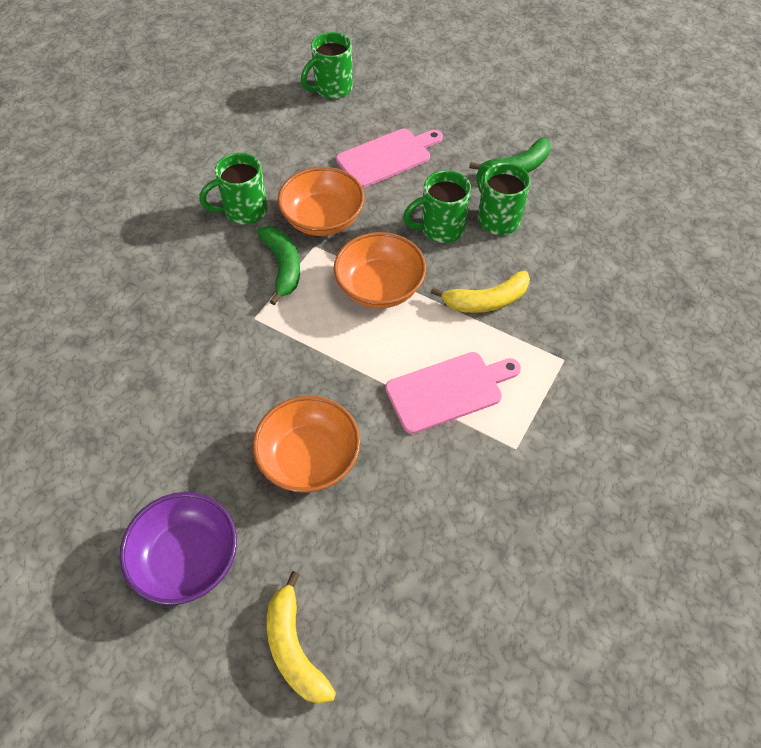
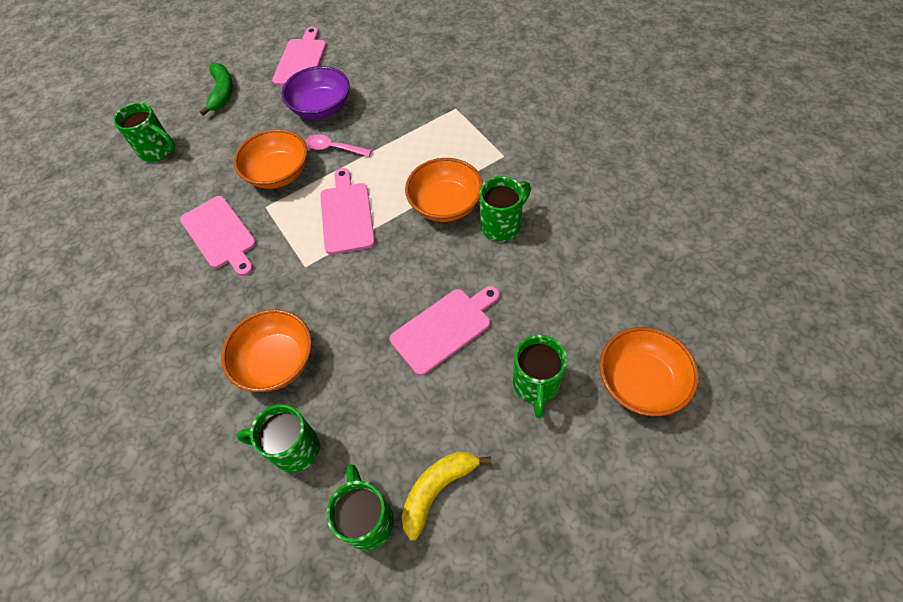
green banana: 2 -> 1
green mug: 4 -> 5
orange bowl: 3 -> 4
pink cutting board: 2 -> 4
pink spoon: 0 -> 1
yellow banana: 2 -> 1

